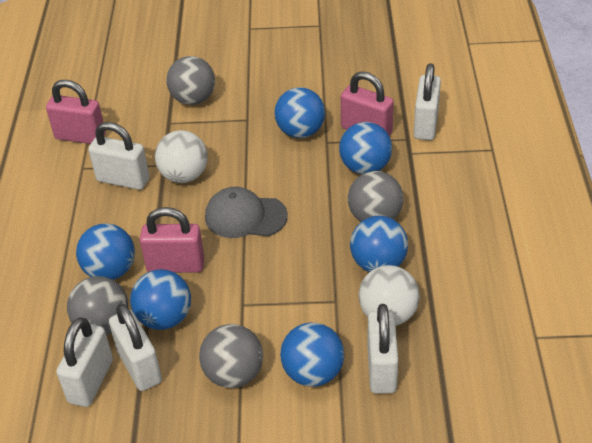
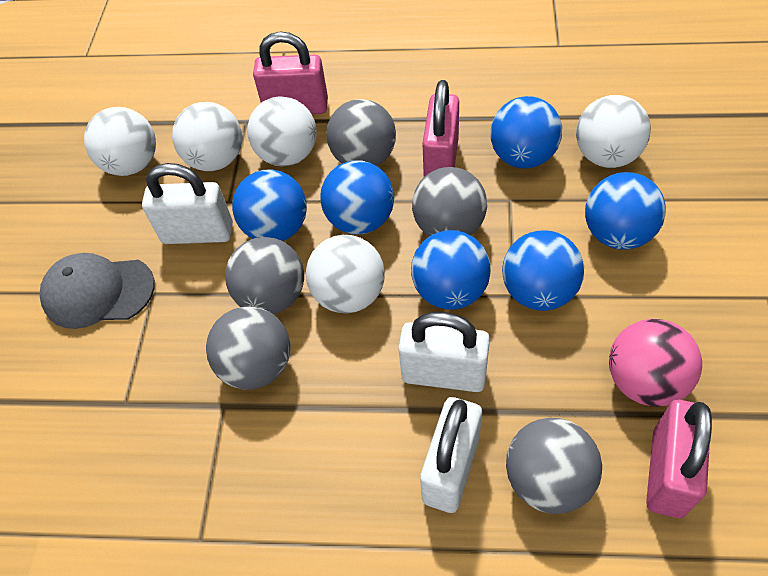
grey ball: 4 -> 5
pink ball: 0 -> 1
white ball: 2 -> 5
white padlock: 5 -> 3

